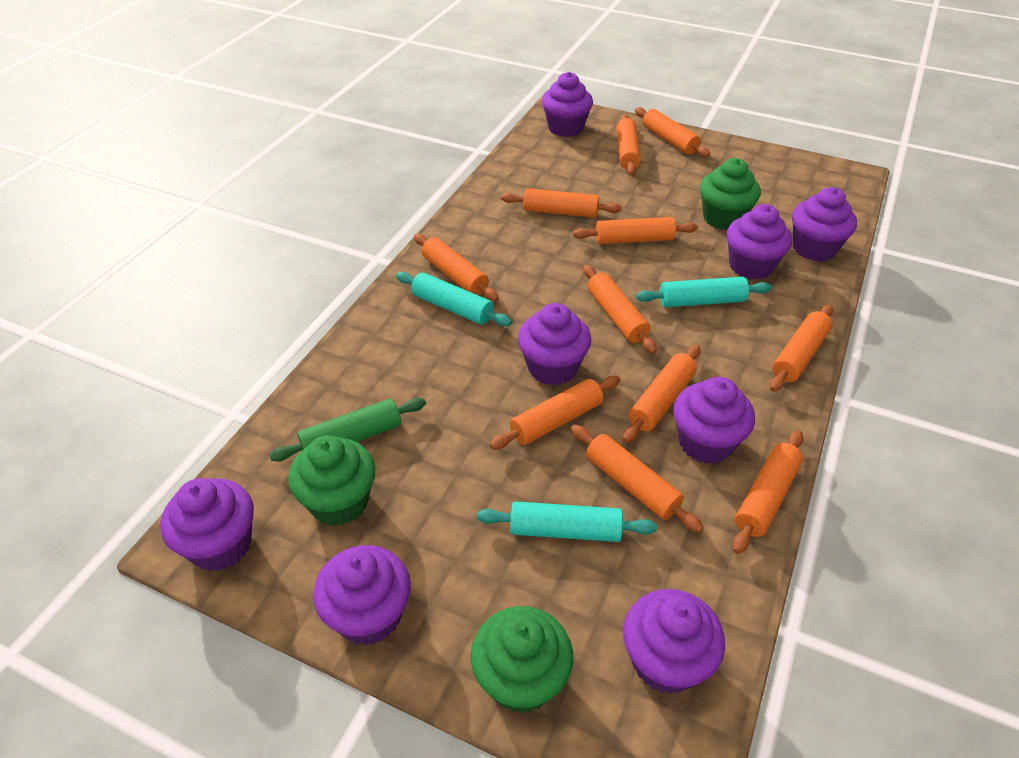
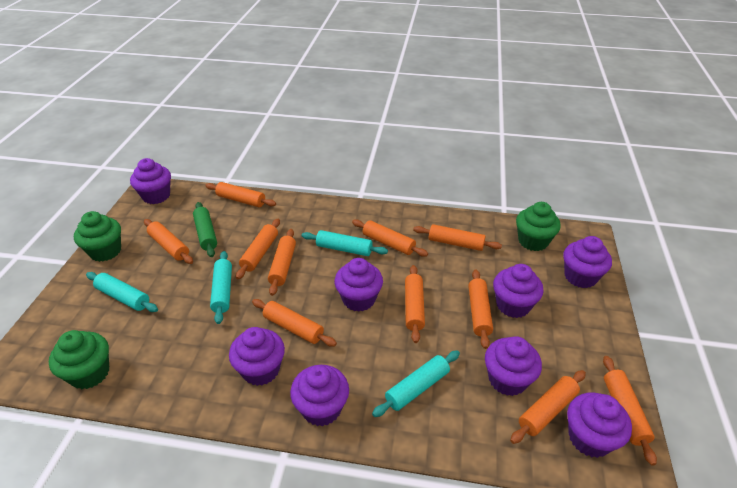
turquoise rolling pin: 3 -> 4

